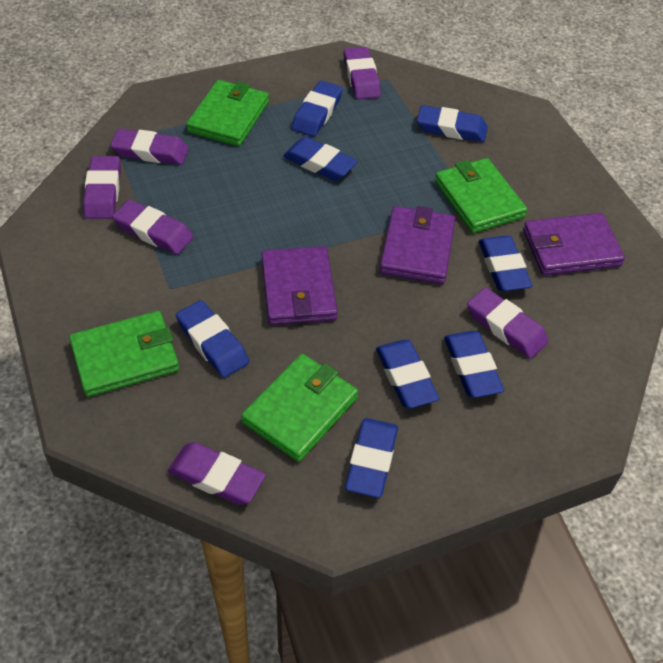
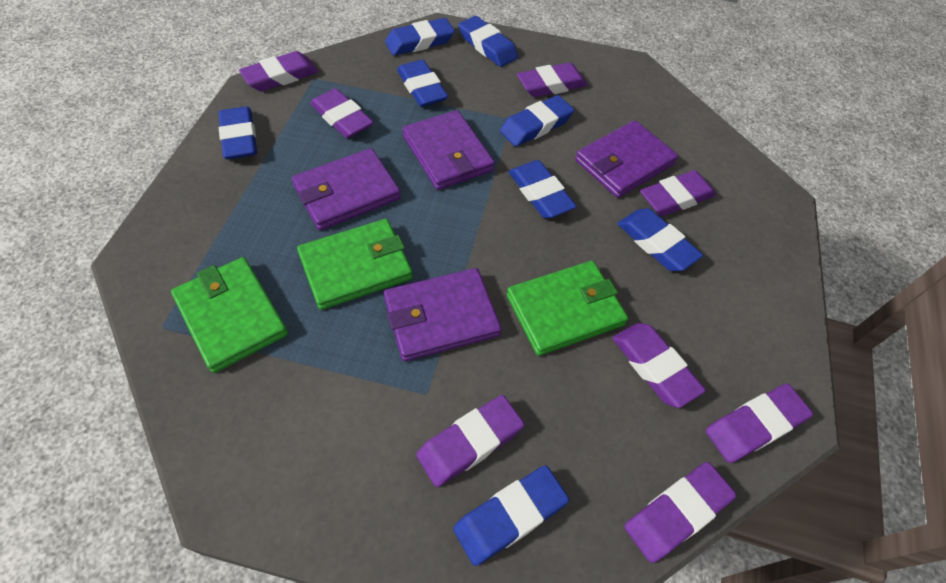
green wallet: 4 -> 3
purple eraser: 6 -> 8
purple wallet: 3 -> 4

